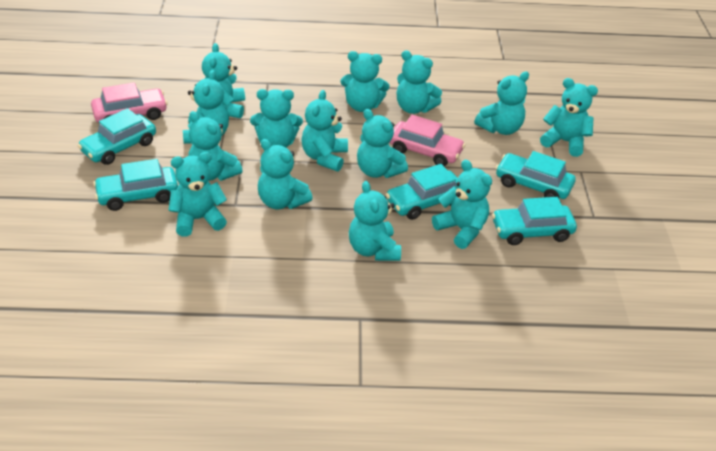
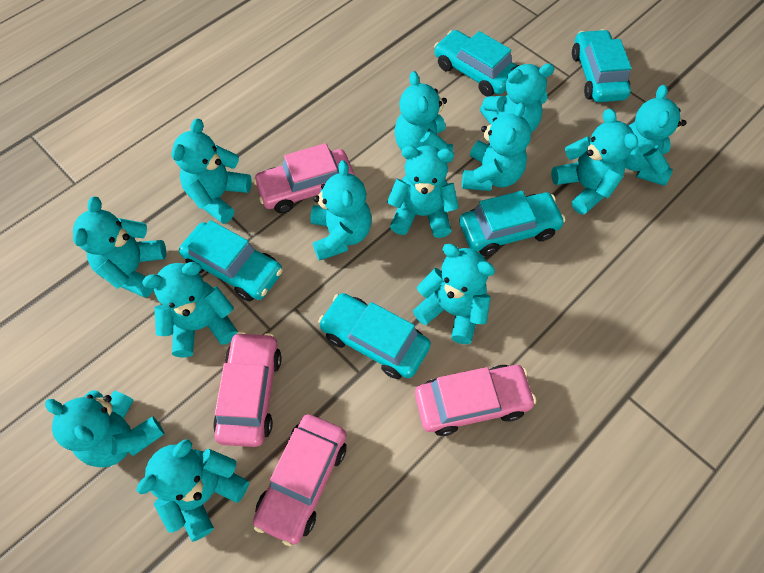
pink car: 2 -> 4
turquoise teddy bear: 14 -> 13

